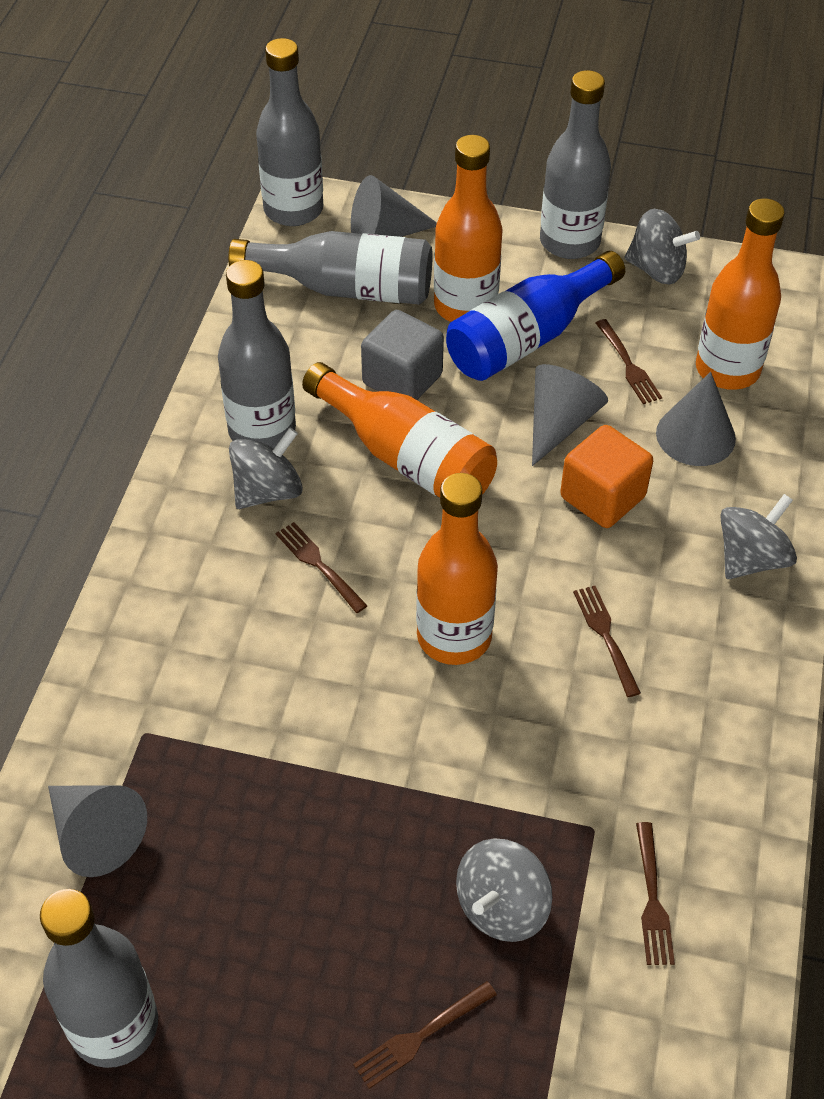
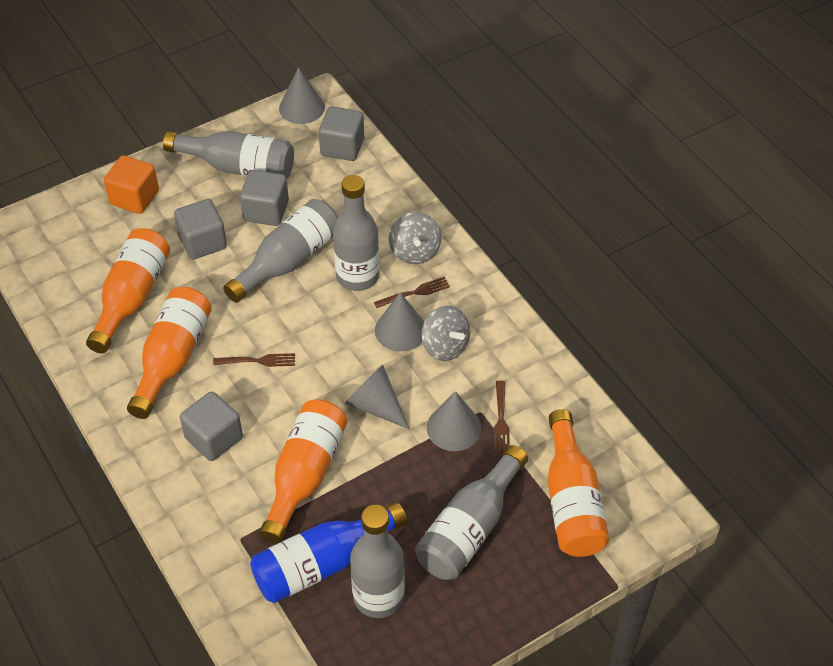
brown fork: 5 -> 3
grey cube: 1 -> 4
grey spinning top: 4 -> 2

